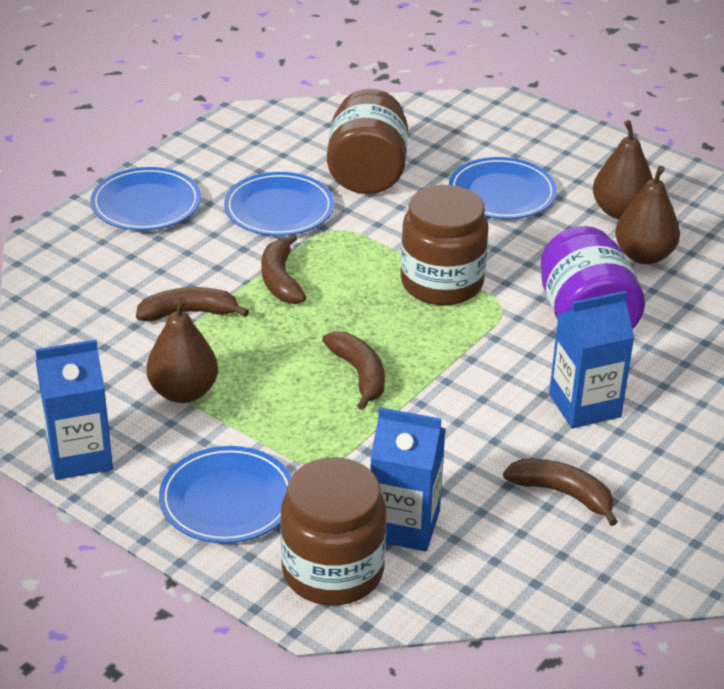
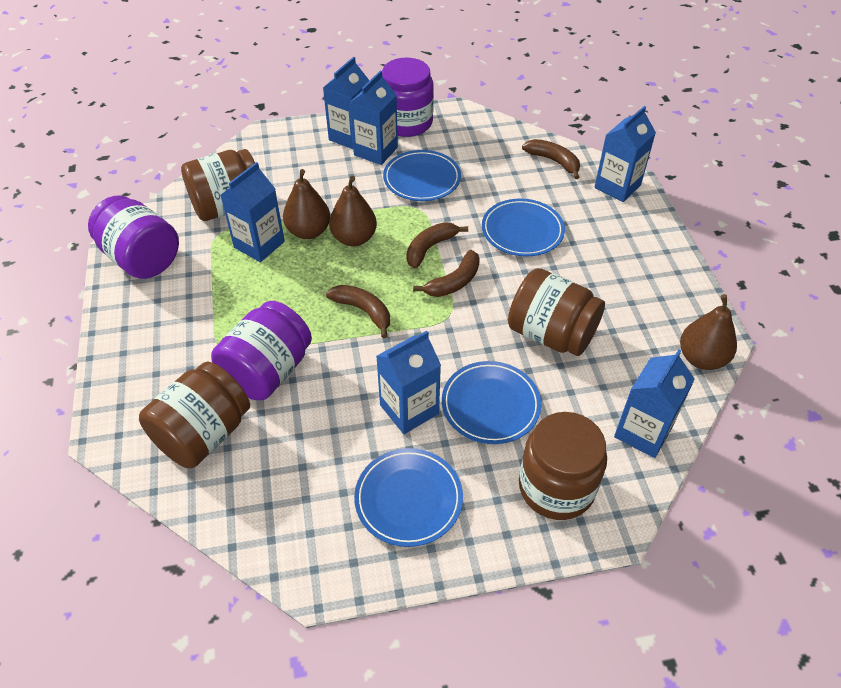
blue carton: 3 -> 6
brown jar: 3 -> 4
purple jar: 1 -> 3

